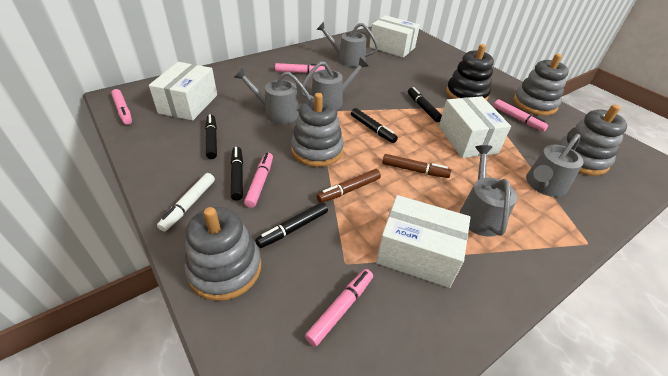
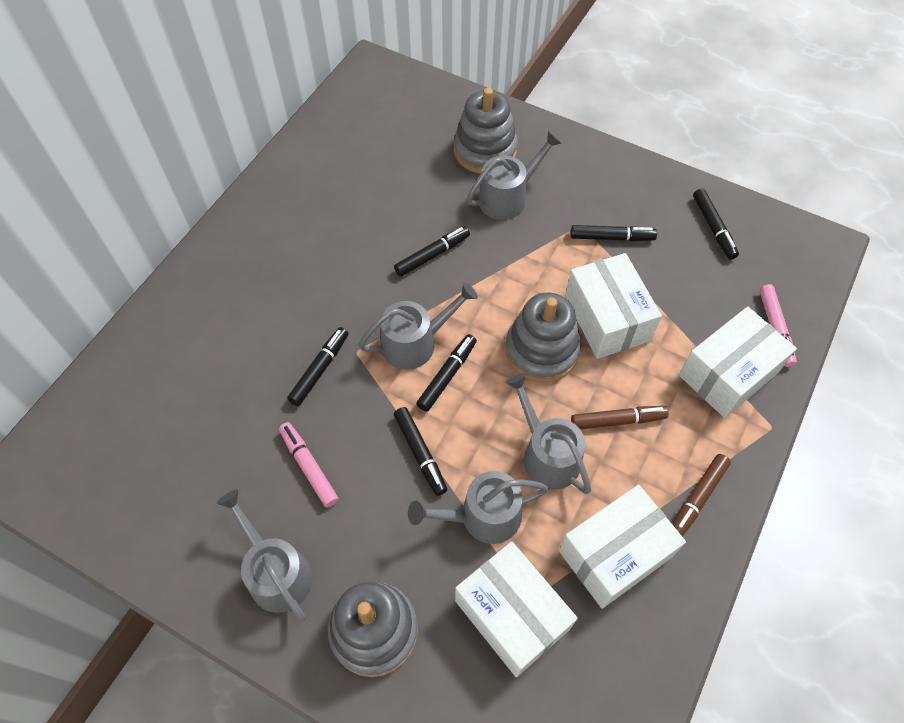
black marker: 5 -> 6
black stacking toy: 1 -> 0
grey stacking toy: 4 -> 3
pink marker: 5 -> 2
white marker: 1 -> 0

